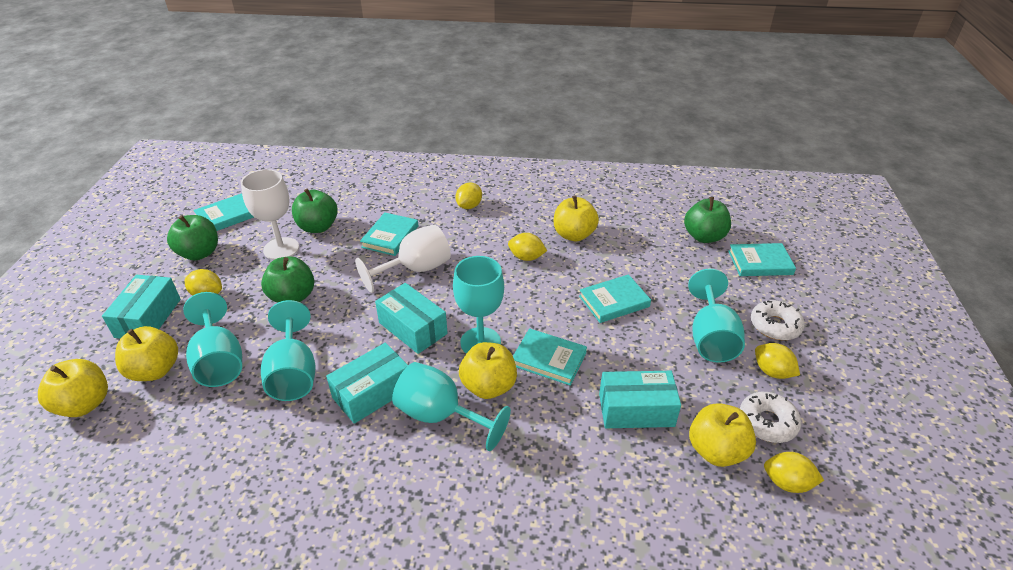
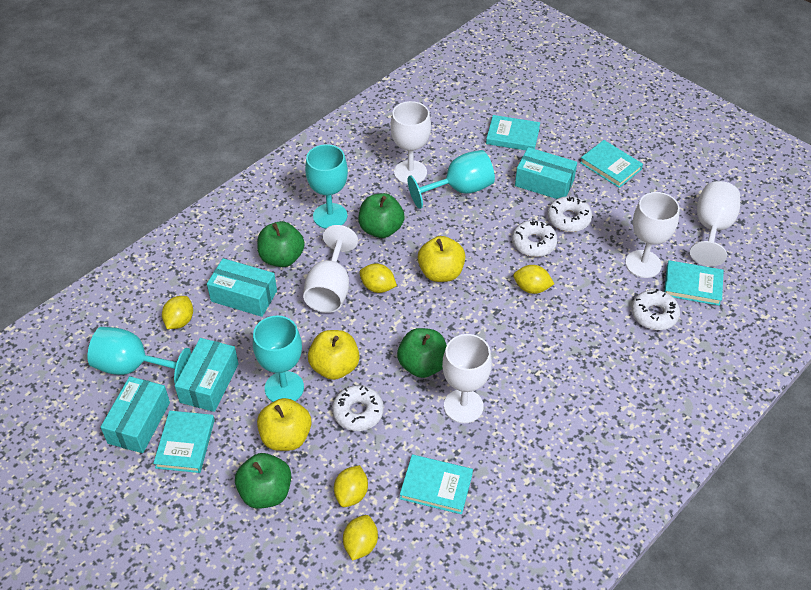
turquoise goblet: 5 -> 4
white donut: 2 -> 4
white goblet: 2 -> 5
yellow apple: 5 -> 3

